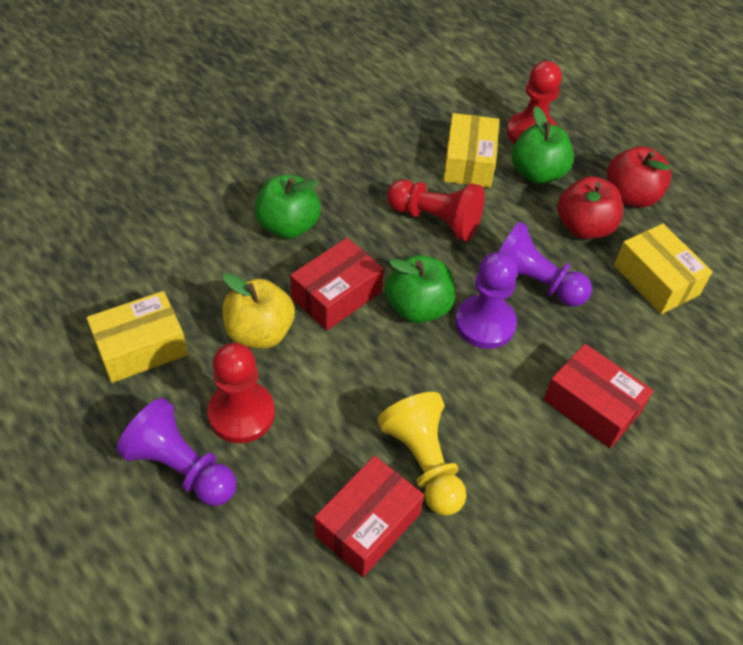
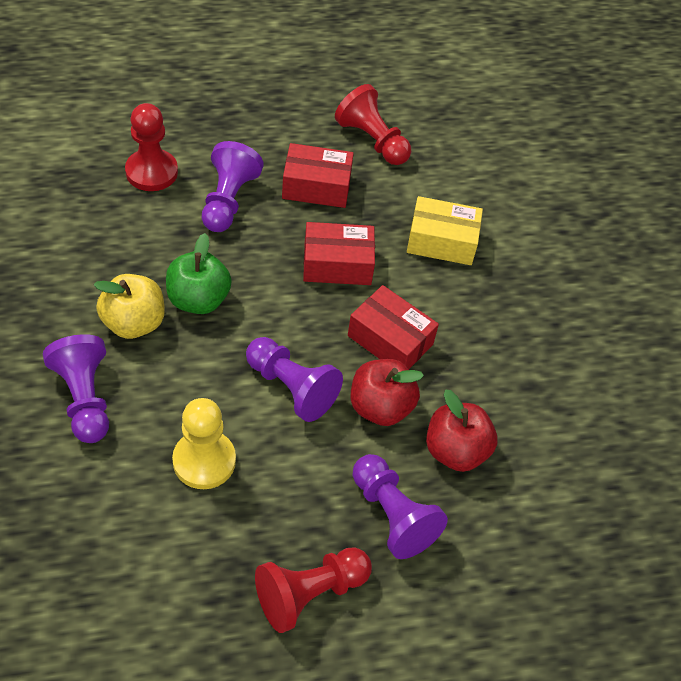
green apple: 3 -> 1
purple pawn: 3 -> 4
yellow box: 3 -> 1

